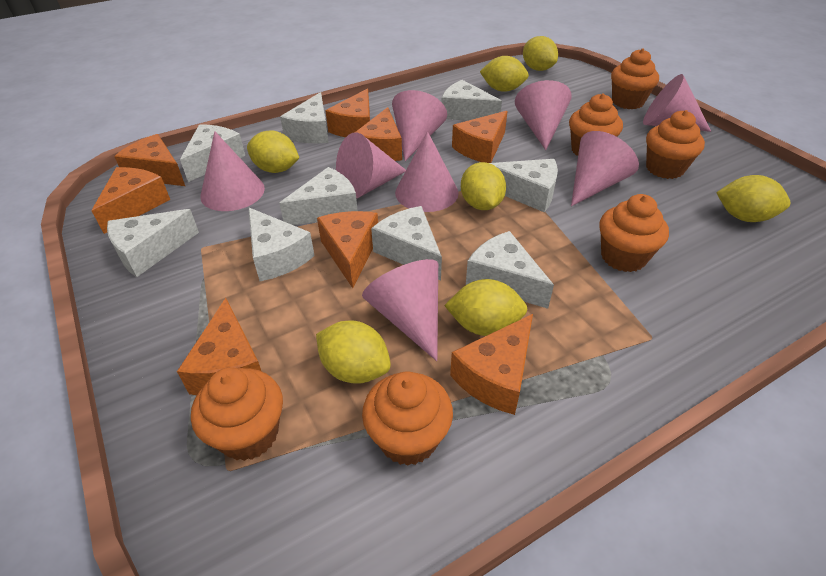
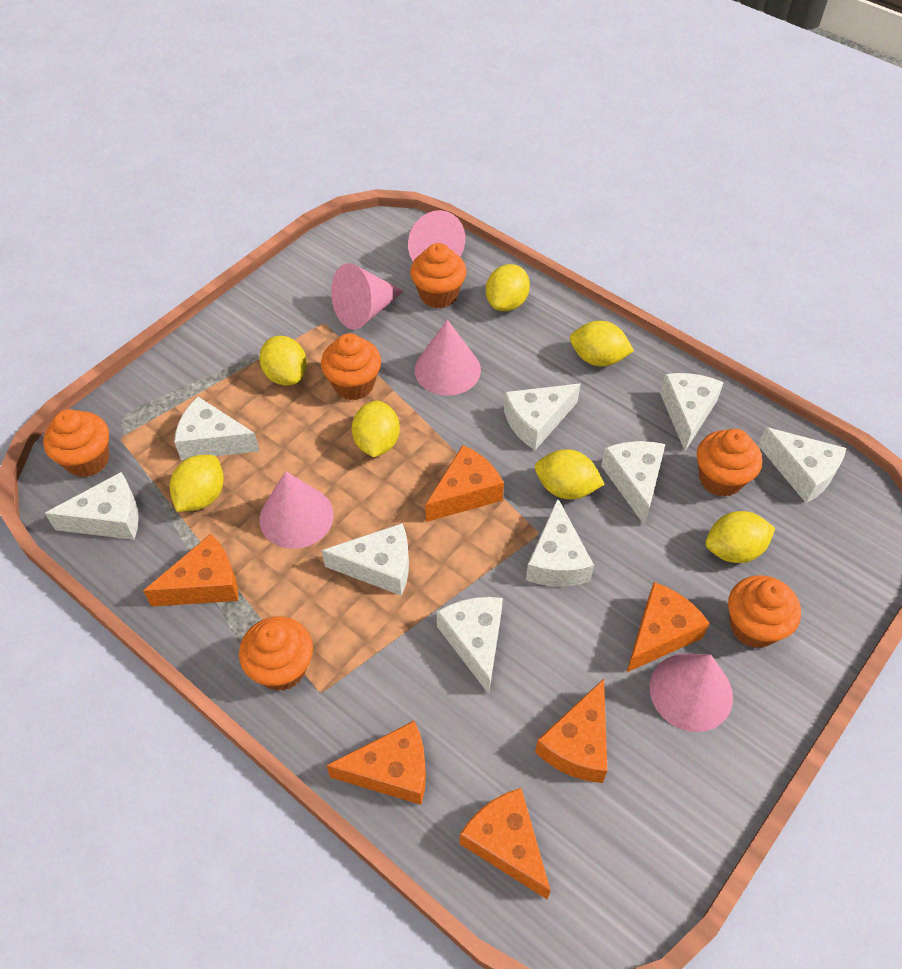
orange cheese: 8 -> 6
pink cone: 8 -> 5

